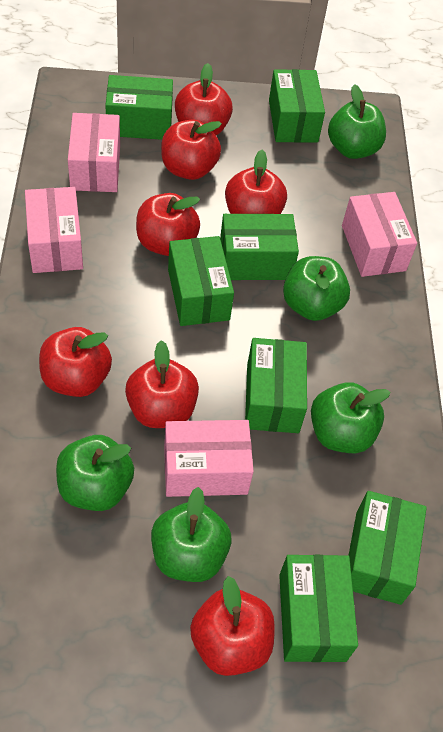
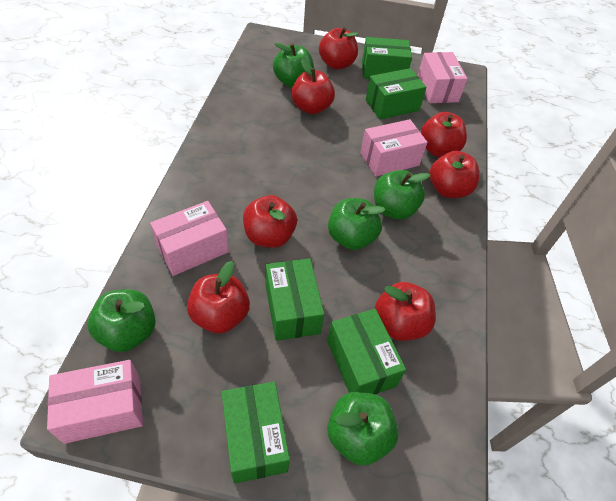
green box: 7 -> 5

